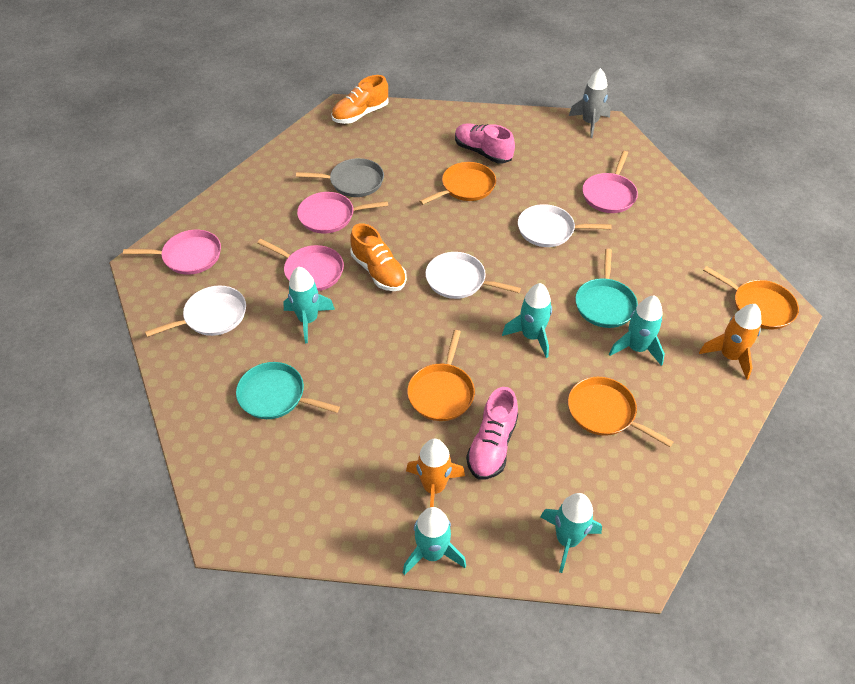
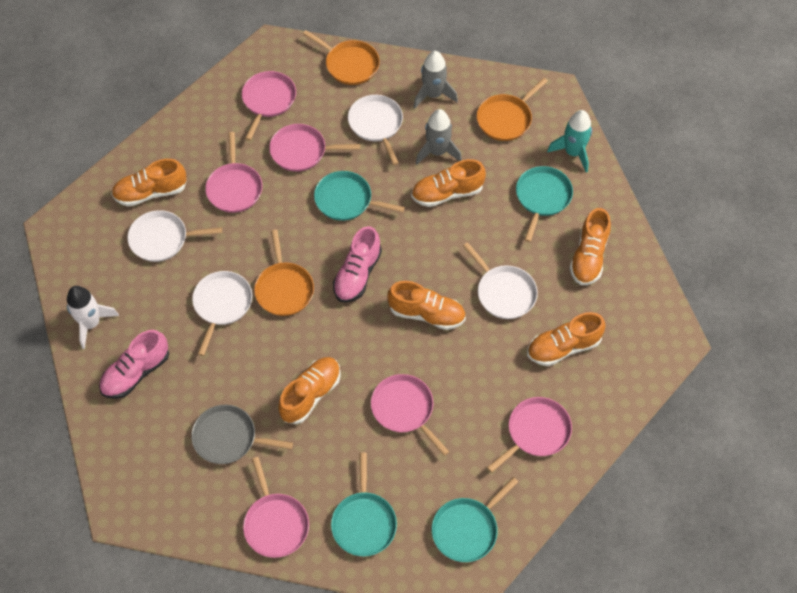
grey rocket: 1 -> 2
orange pan: 4 -> 3
orange rocket: 2 -> 0
orange shoe: 2 -> 6
pink pan: 4 -> 6
turquoise pan: 2 -> 4
turquoise rocket: 5 -> 1
white pan: 3 -> 4
white rocket: 0 -> 1

